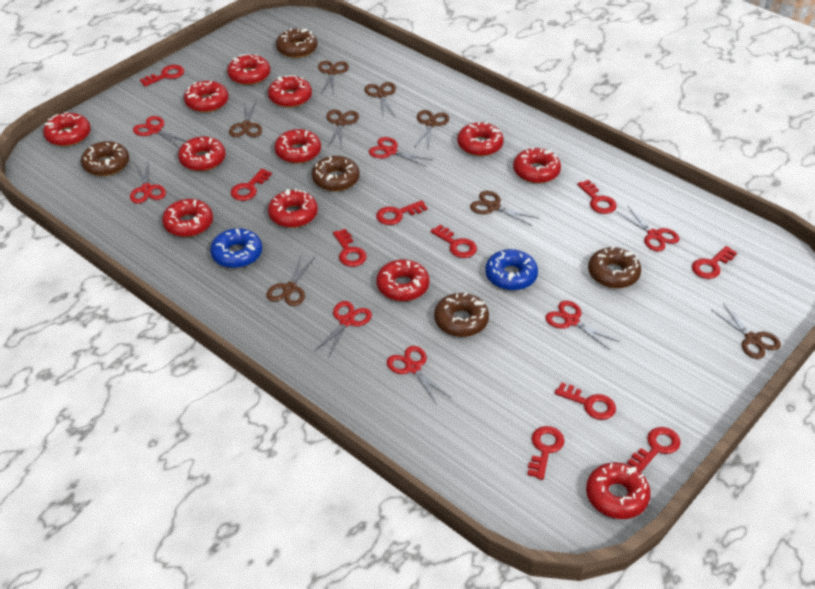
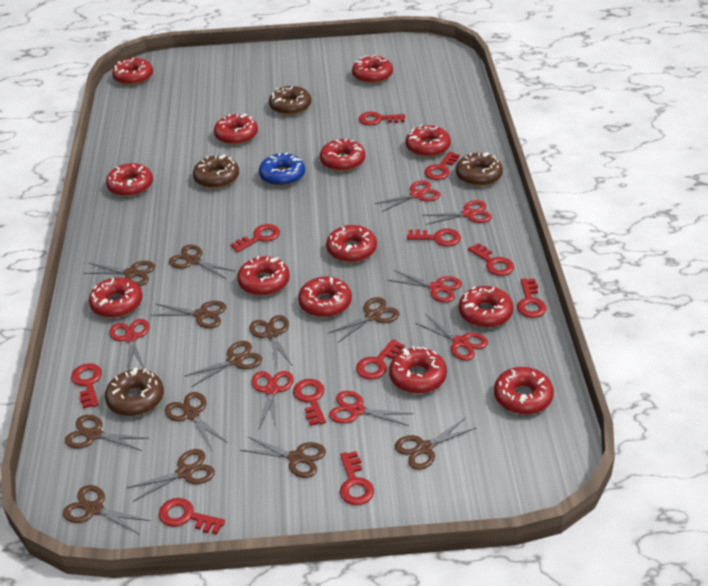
blue donut: 2 -> 1
brown donut: 5 -> 4
brown scissors: 8 -> 12
red donut: 12 -> 13
red key: 10 -> 11

